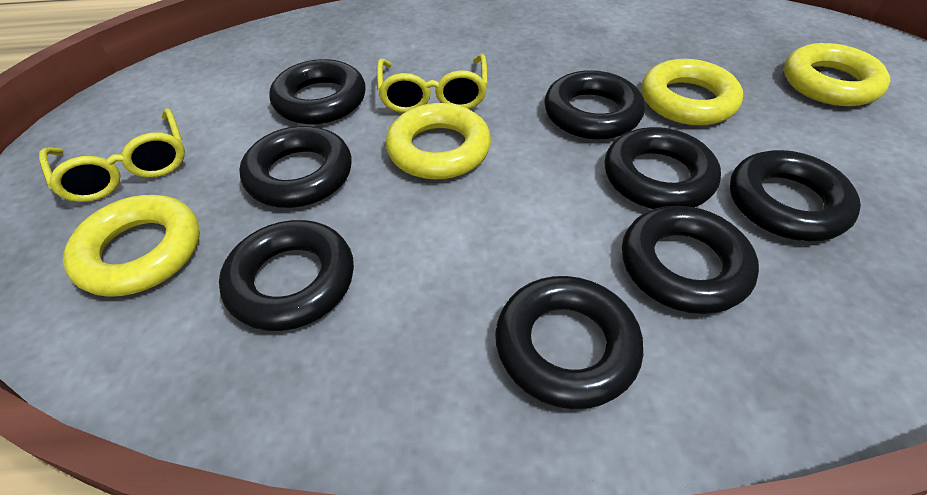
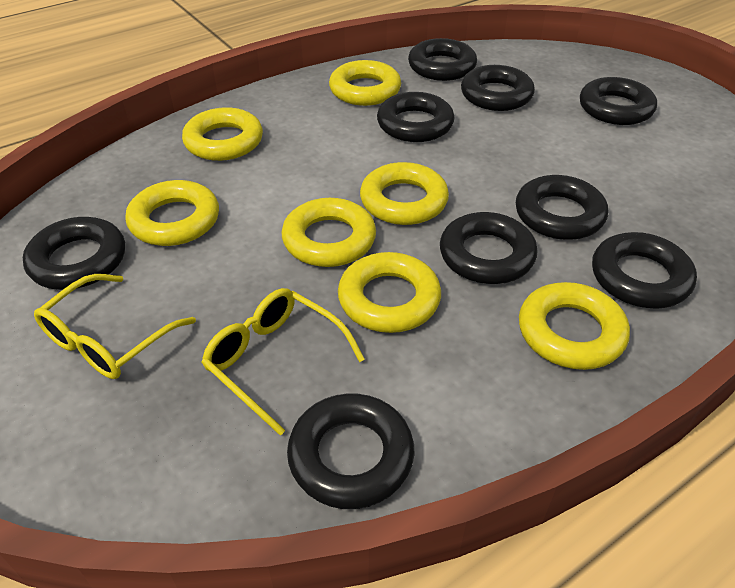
black ring: 8 -> 9
yellow ring: 4 -> 7

